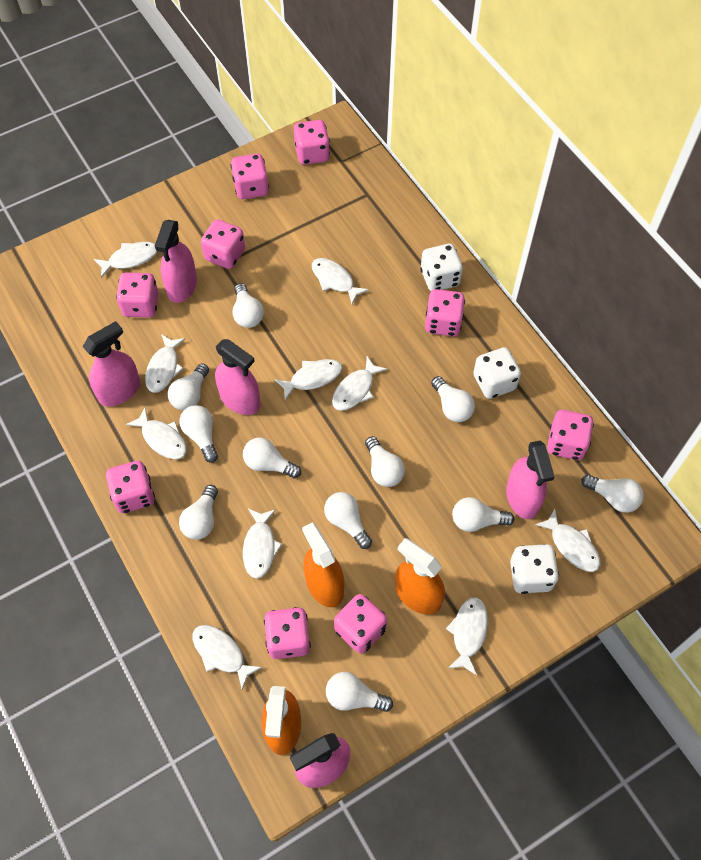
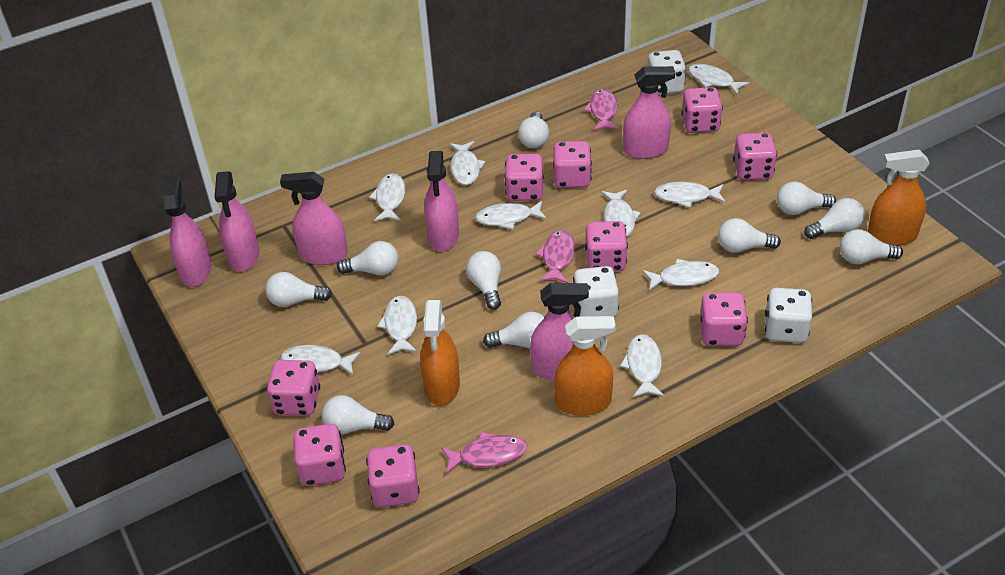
pink fish: 0 -> 3
pink spray bottle: 5 -> 6
white light bulb: 11 -> 10

